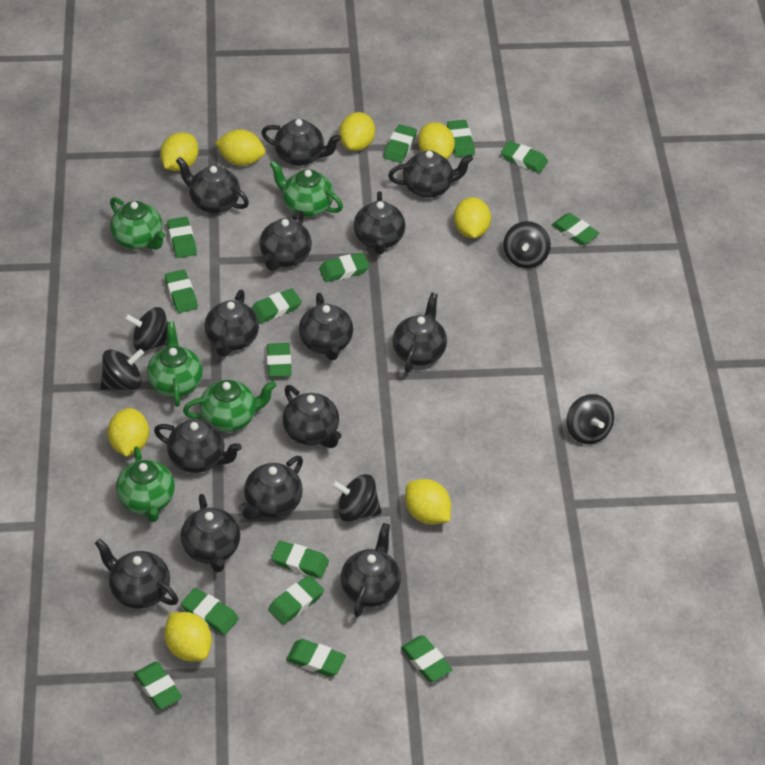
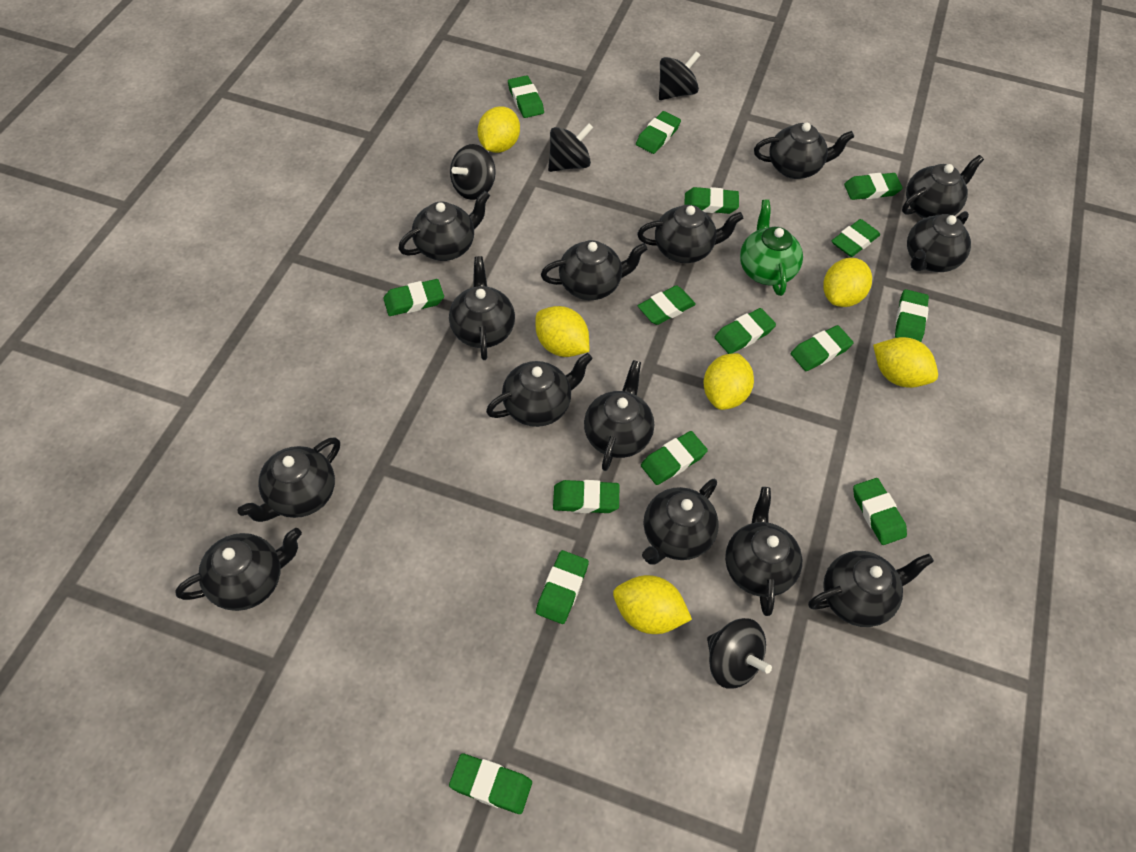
black spinning top: 5 -> 4
green teapot: 5 -> 1
yellow lemon: 8 -> 6

